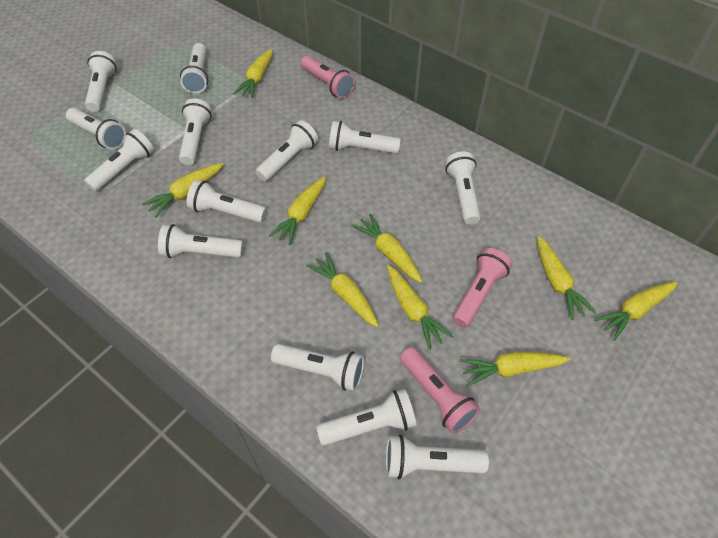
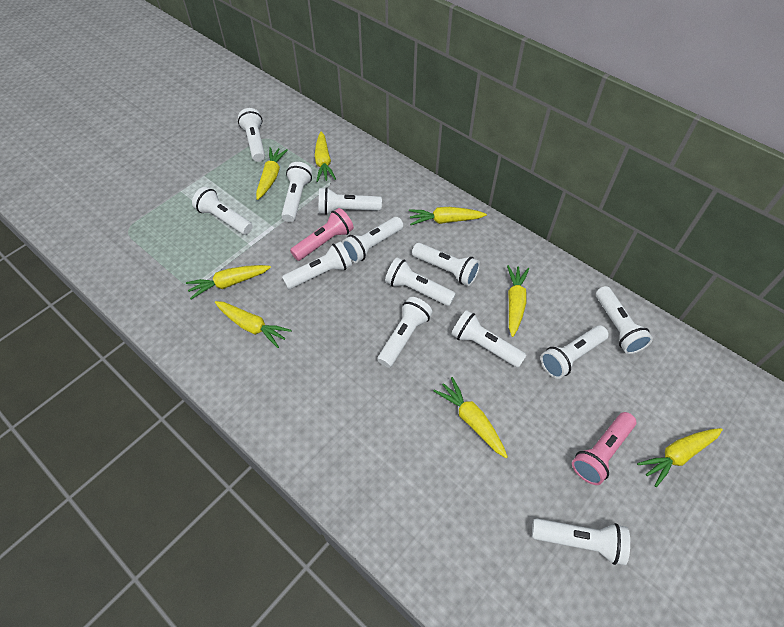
pink flashlight: 3 -> 2
yellow carrot: 9 -> 8

